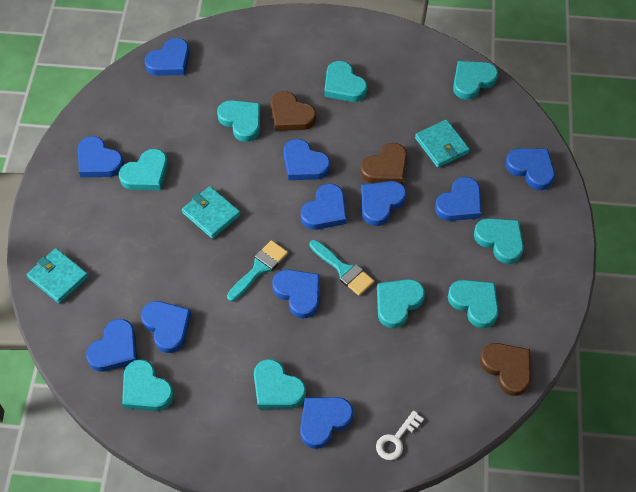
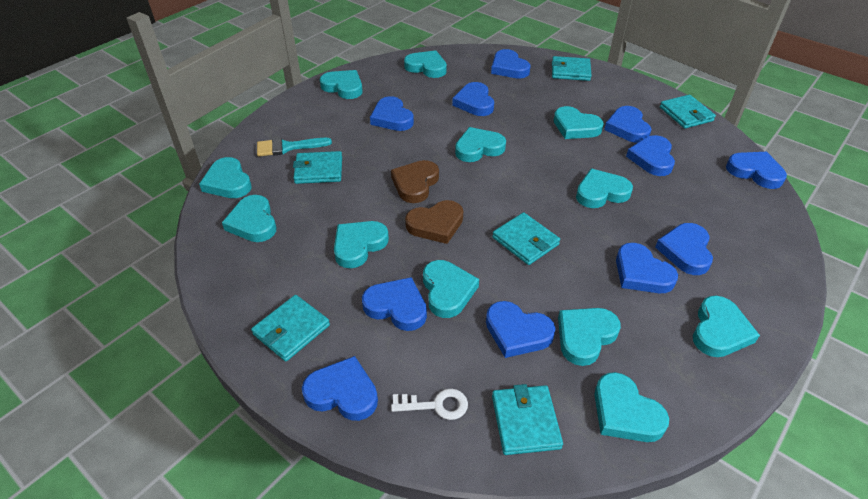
brown heart: 3 -> 2
turquoise brush: 2 -> 1
turquoise heart: 9 -> 12
turquoise wallet: 3 -> 6

